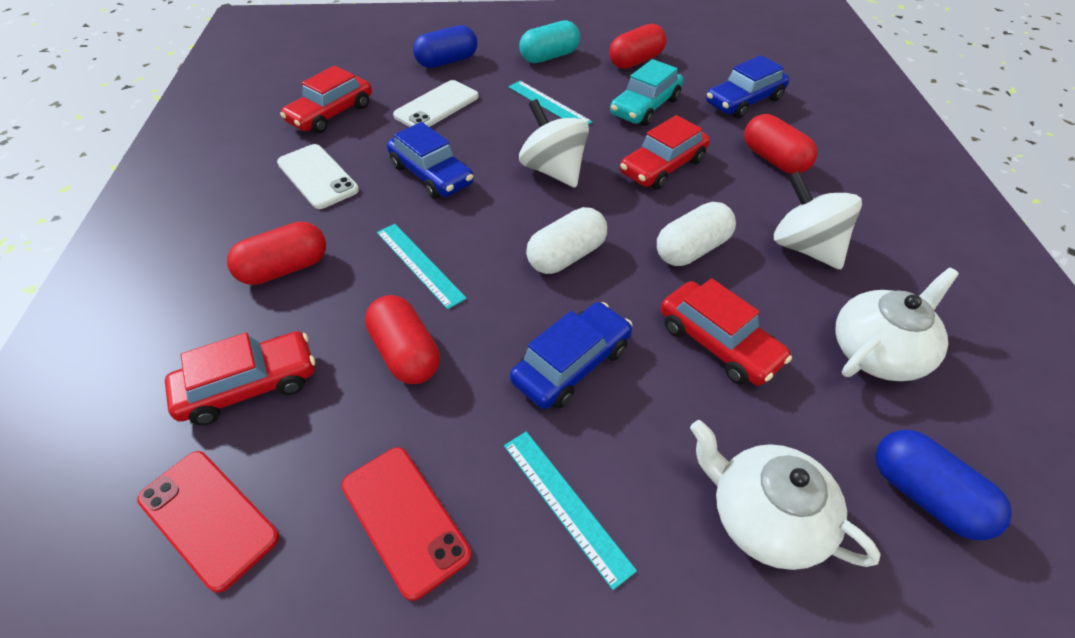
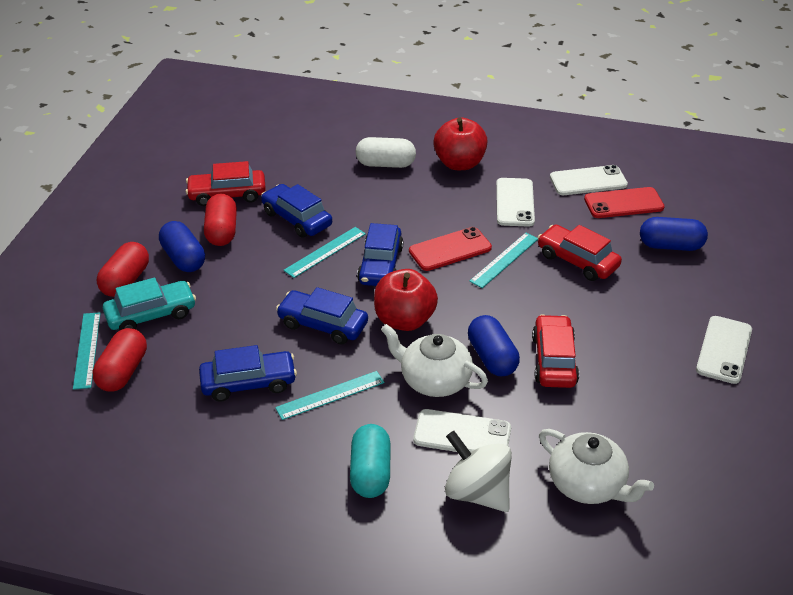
blue capsule: 2 -> 3
blue car: 3 -> 4
red apple: 0 -> 2
red capsule: 4 -> 3
red car: 4 -> 3
turquoise ruler: 3 -> 4
white capsule: 2 -> 1
white phone: 2 -> 4
white spinning top: 2 -> 1

